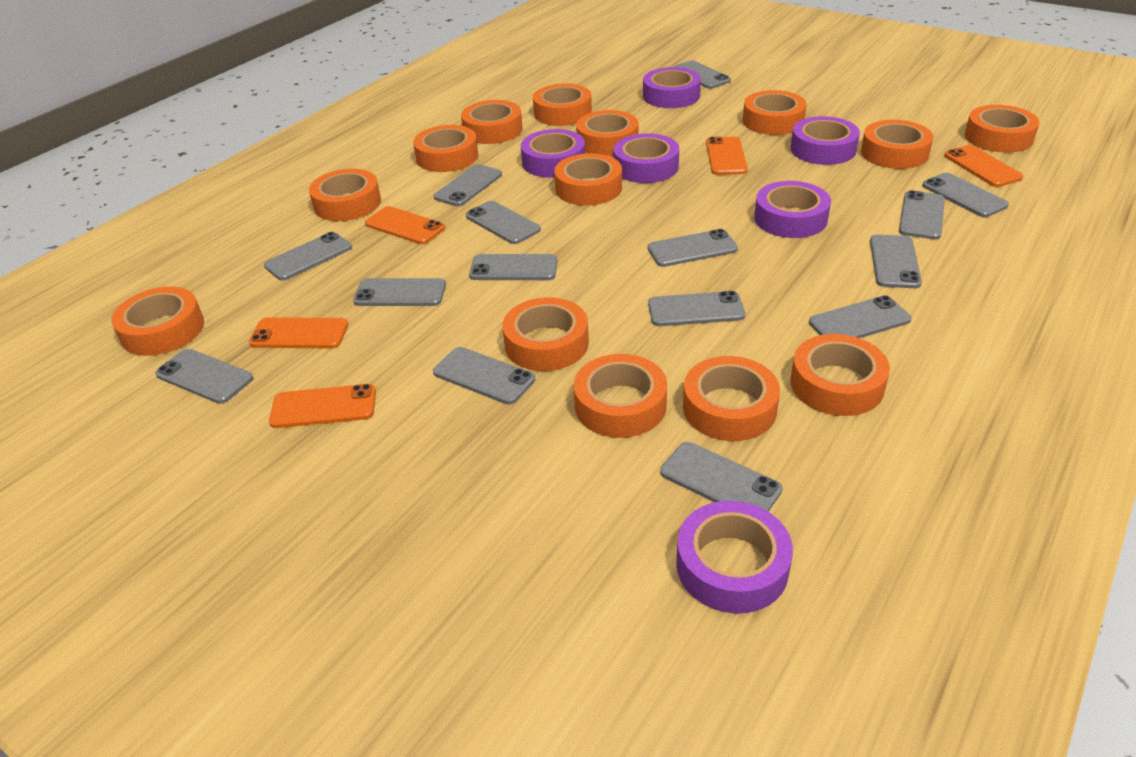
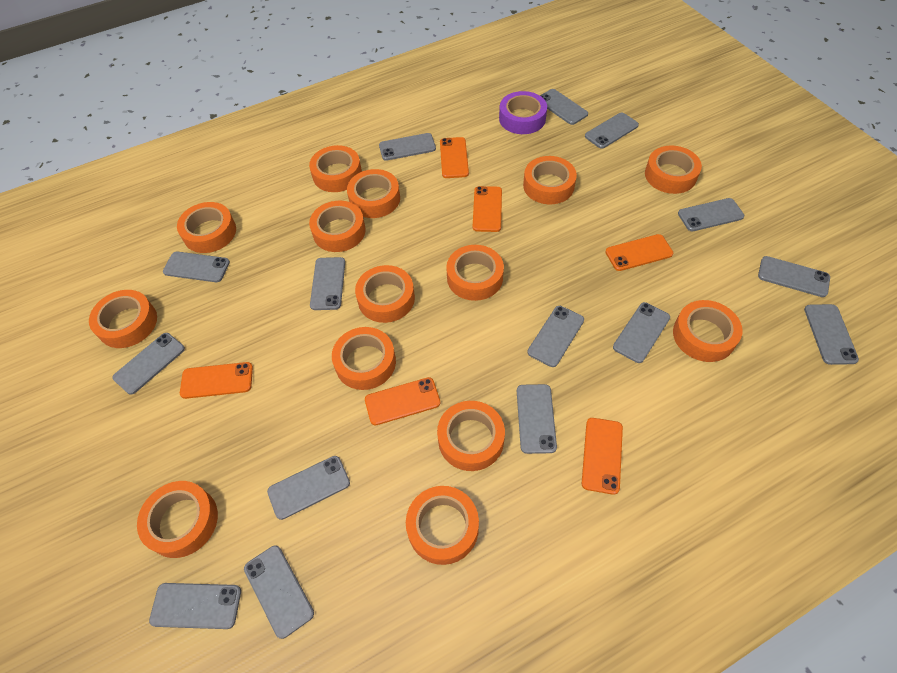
orange phone: 5 -> 6
purple tape: 6 -> 1

